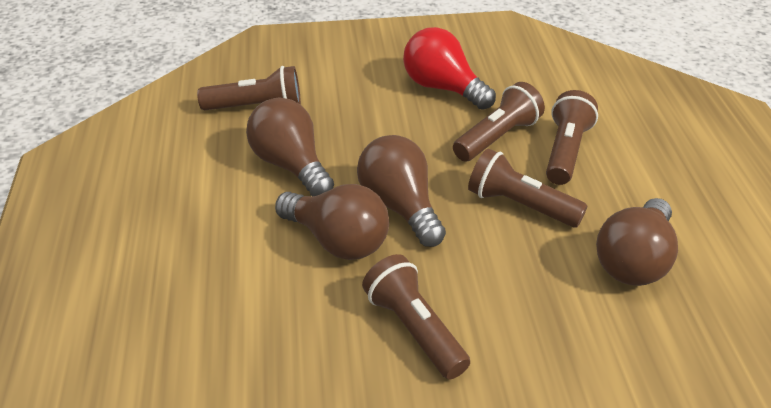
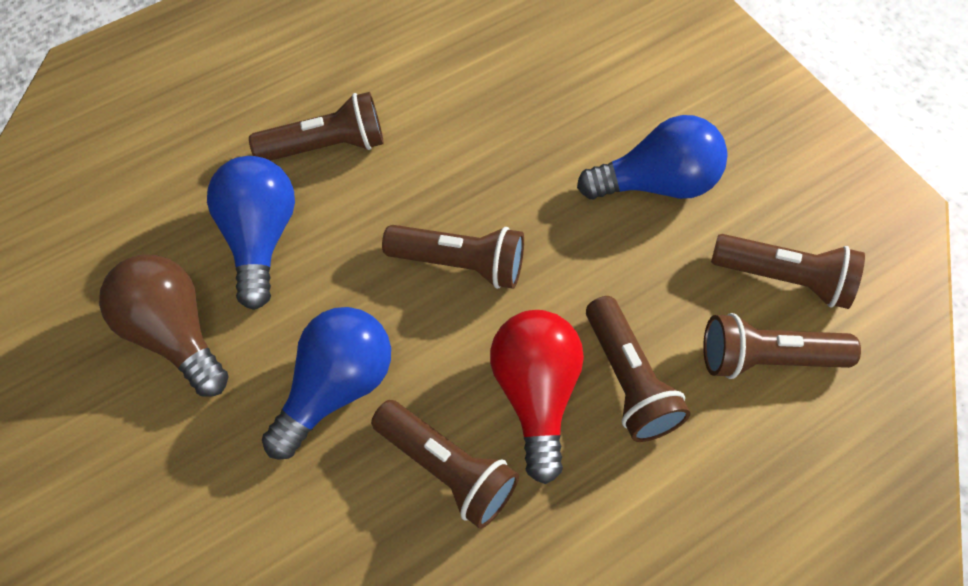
blue light bulb: 0 -> 3
brown flashlight: 5 -> 6
brown light bulb: 4 -> 1

